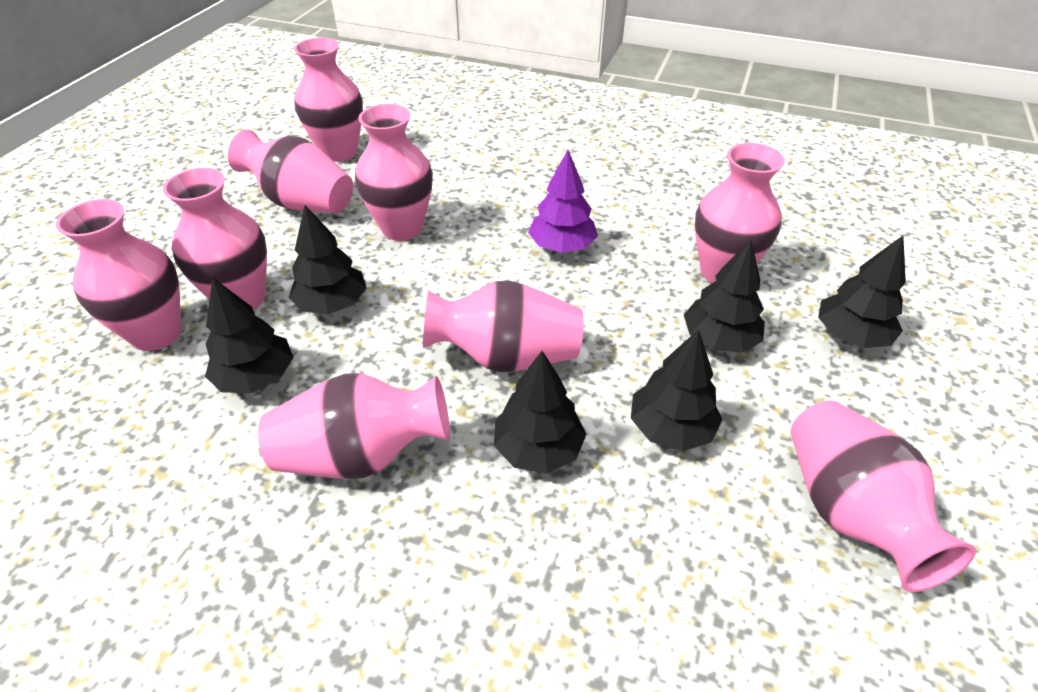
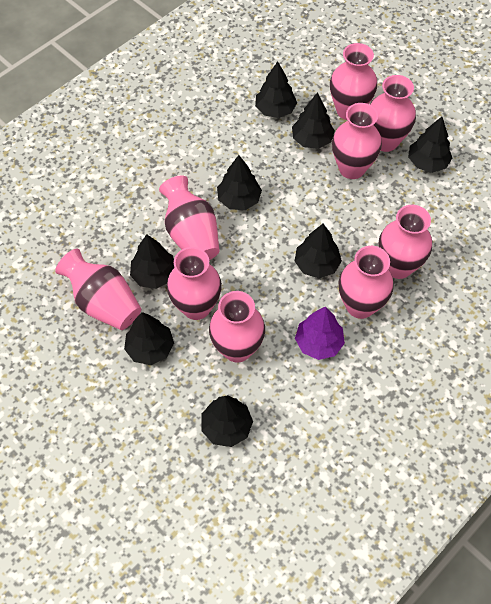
black tree: 6 -> 8

